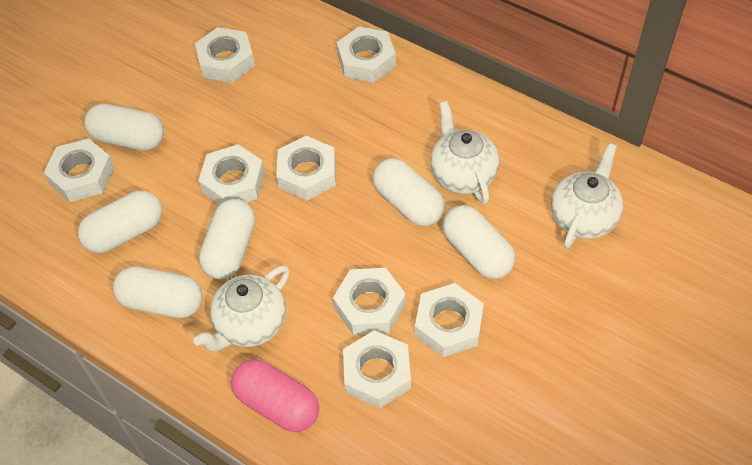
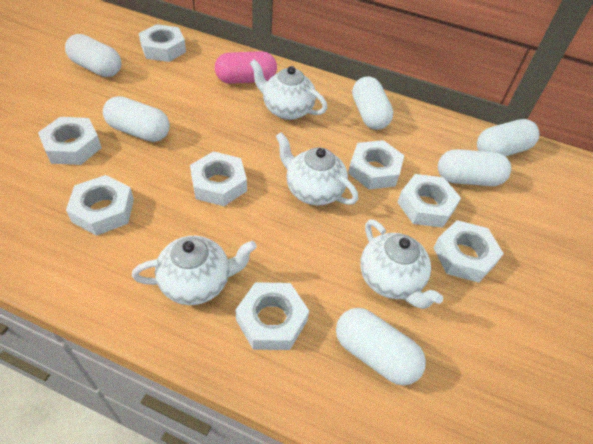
white teapot: 3 -> 4

